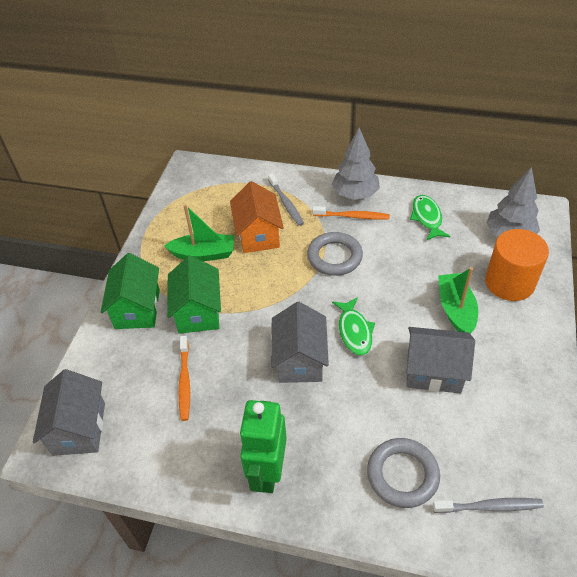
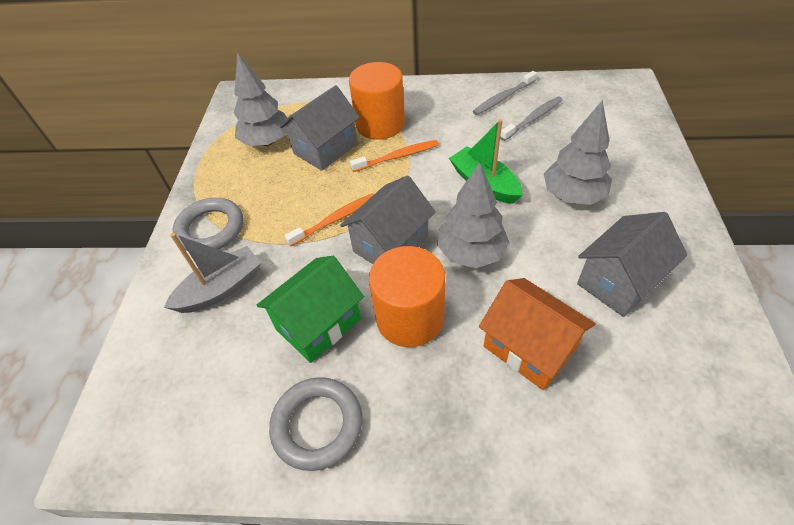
green boat: 2 -> 1
green fish: 2 -> 0
green house: 2 -> 1
green robot: 1 -> 0
grey boat: 0 -> 1
grey tree: 2 -> 3
orange cylinder: 1 -> 2

